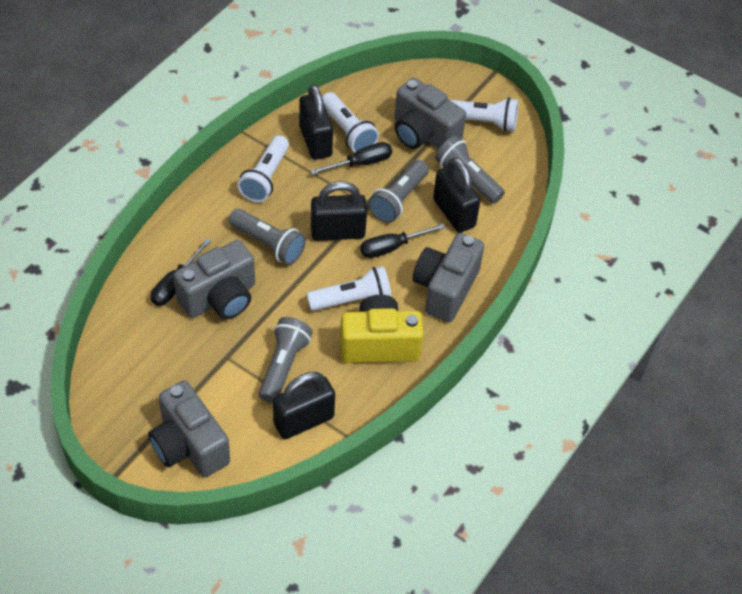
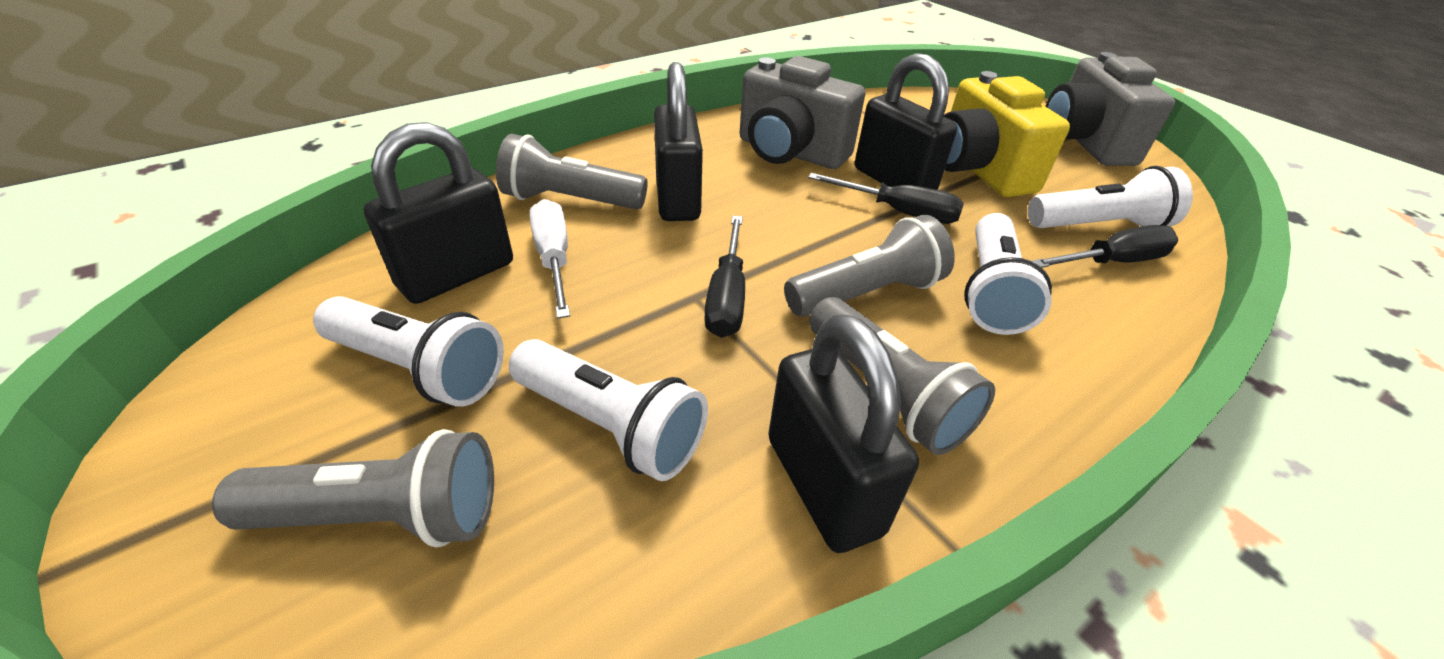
grey camera: 4 -> 2
white screwdriver: 0 -> 1

